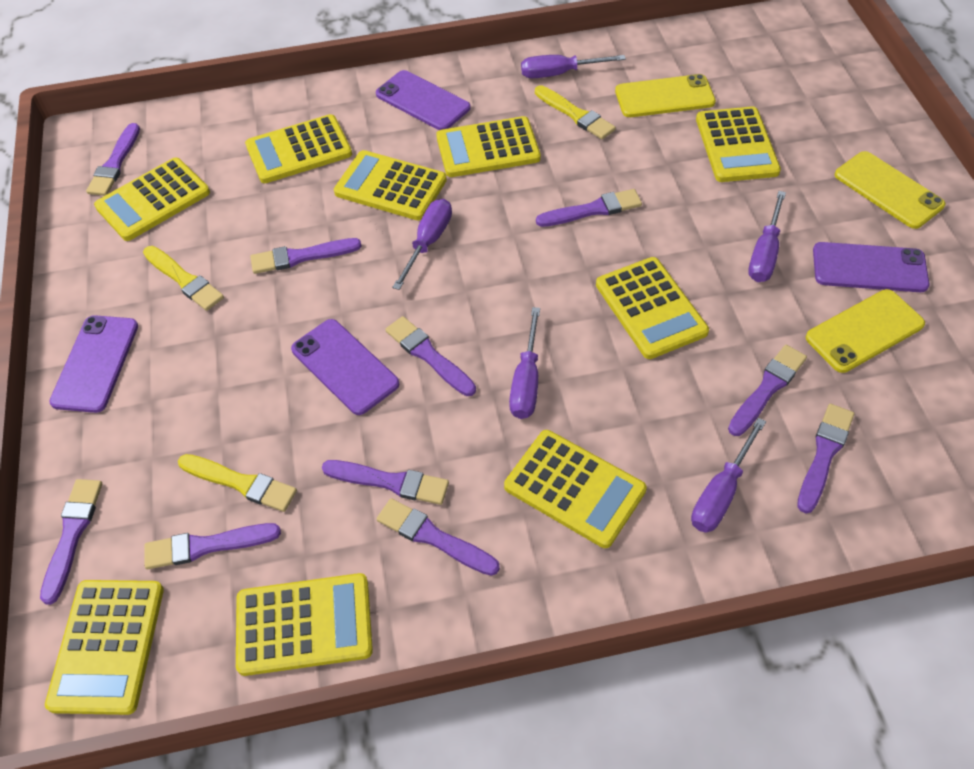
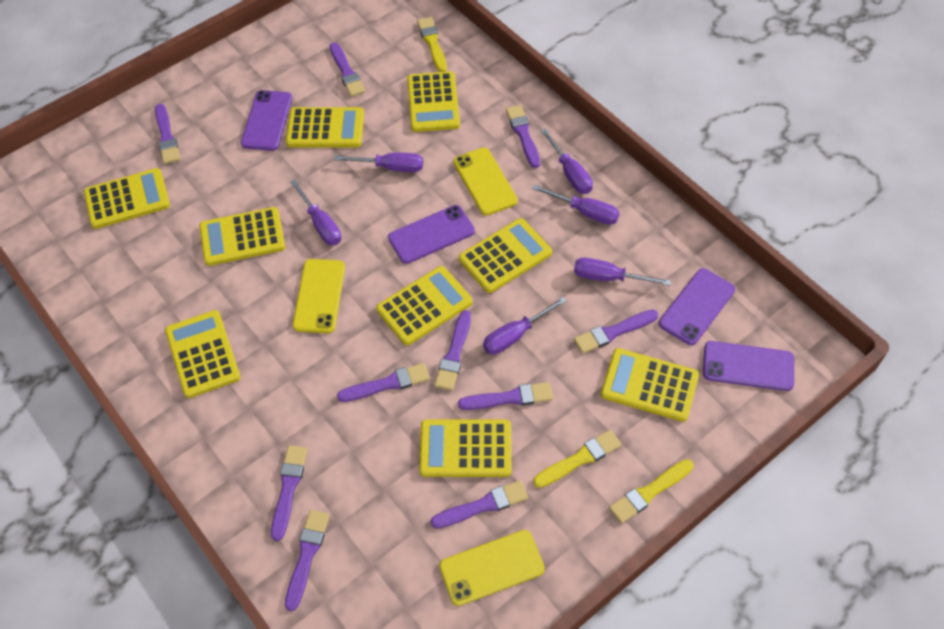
purple screwdriver: 5 -> 6

